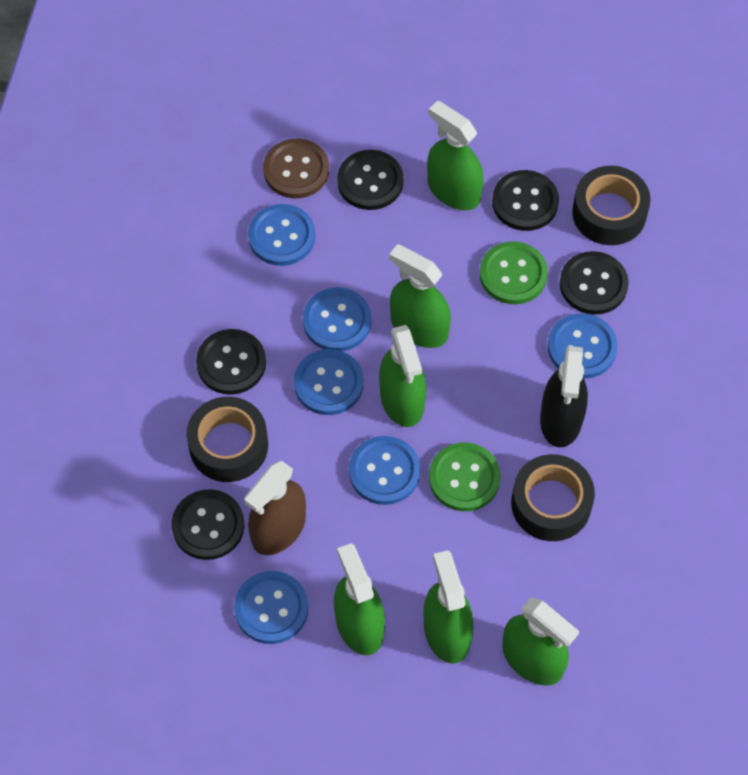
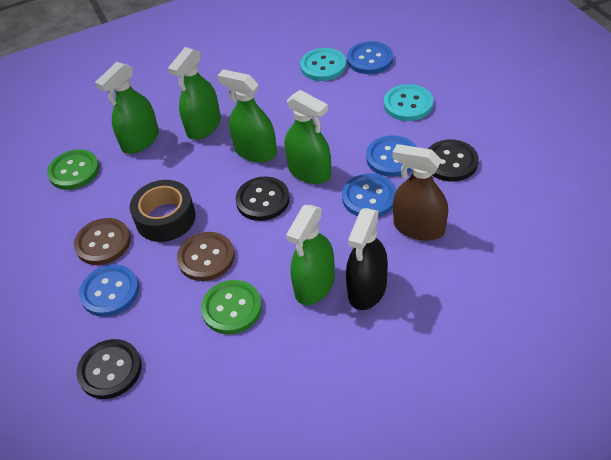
black button: 5 -> 3
black tape: 3 -> 1
blue button: 6 -> 4
brown button: 1 -> 2
green spray bottle: 6 -> 5
turquoise button: 0 -> 2

